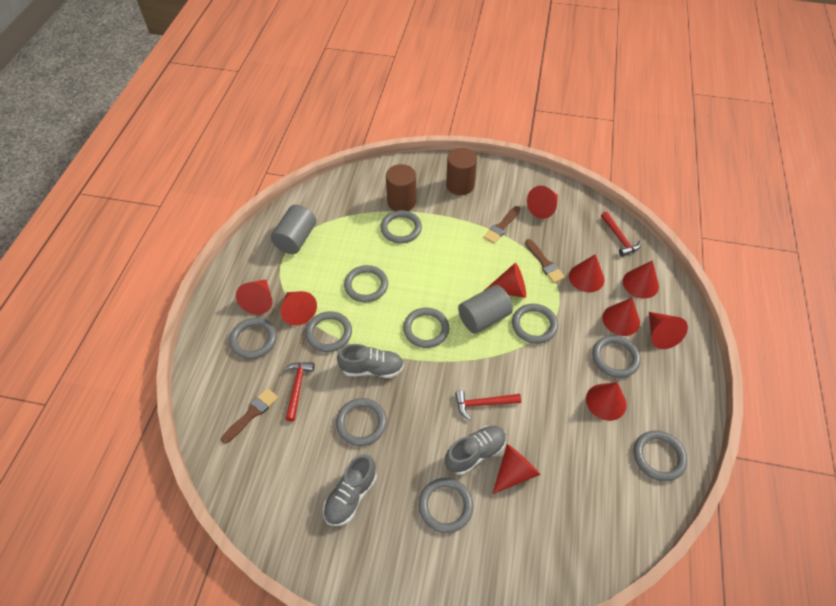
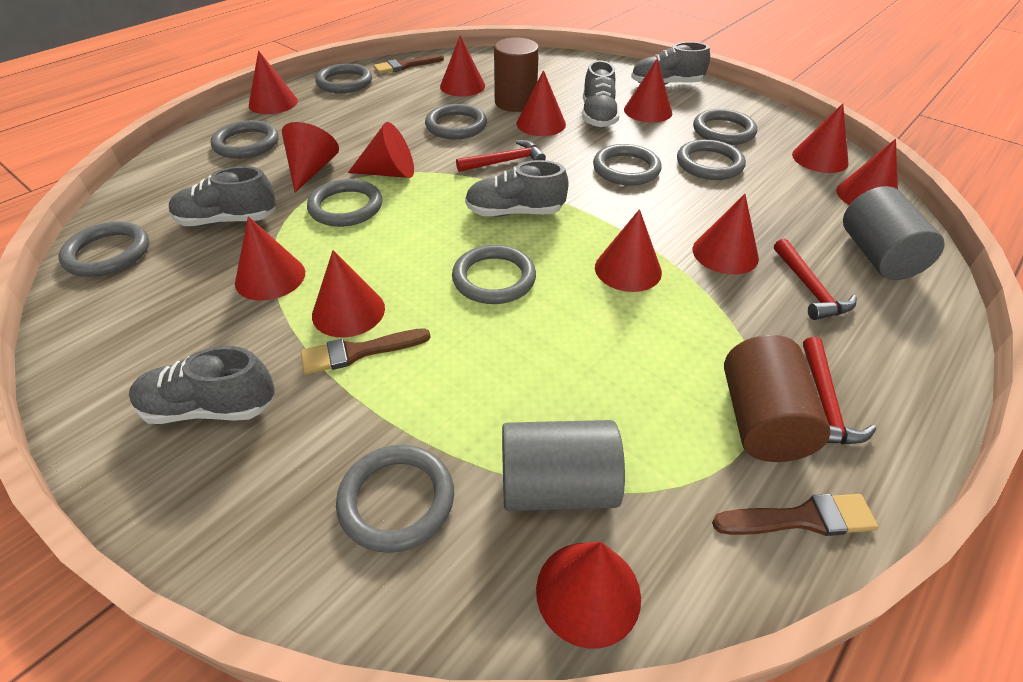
grey shoe: 3 -> 5
red cone: 10 -> 13

